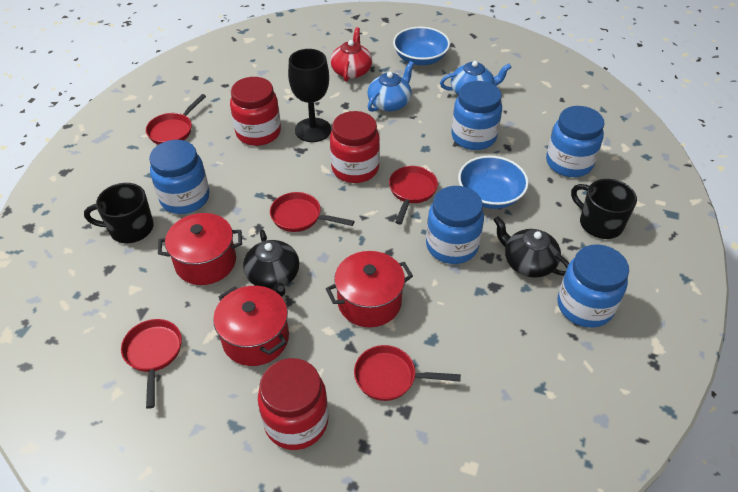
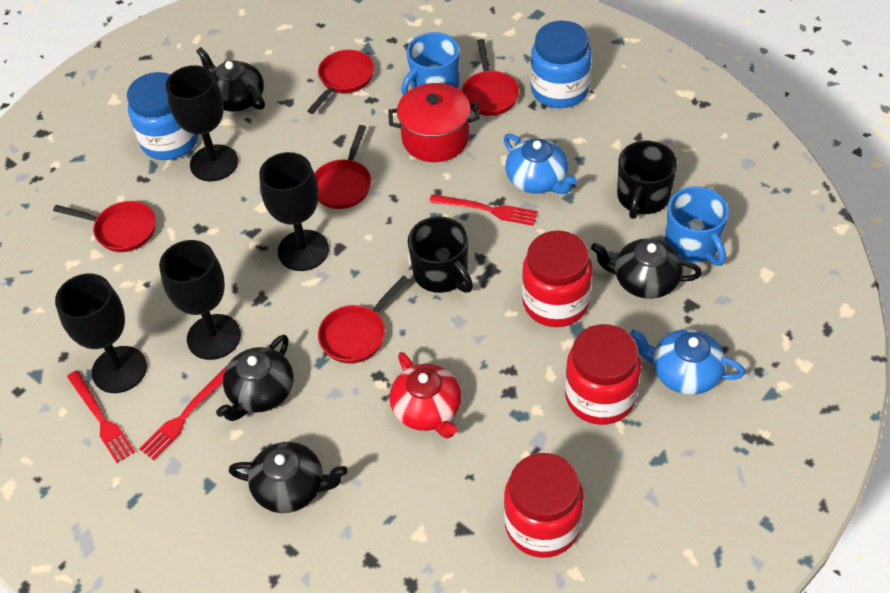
black goblet: 1 -> 4
black teapot: 2 -> 4
blue bowl: 2 -> 0
blue jar: 5 -> 2
blue mug: 0 -> 2
red fork: 0 -> 3
red pot: 3 -> 1

